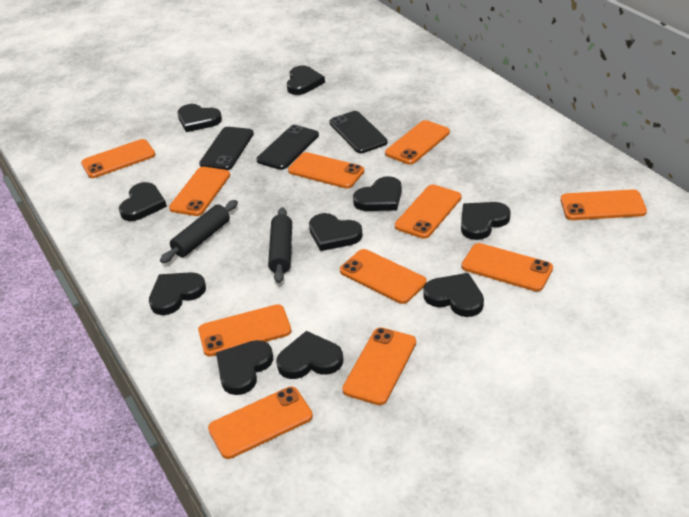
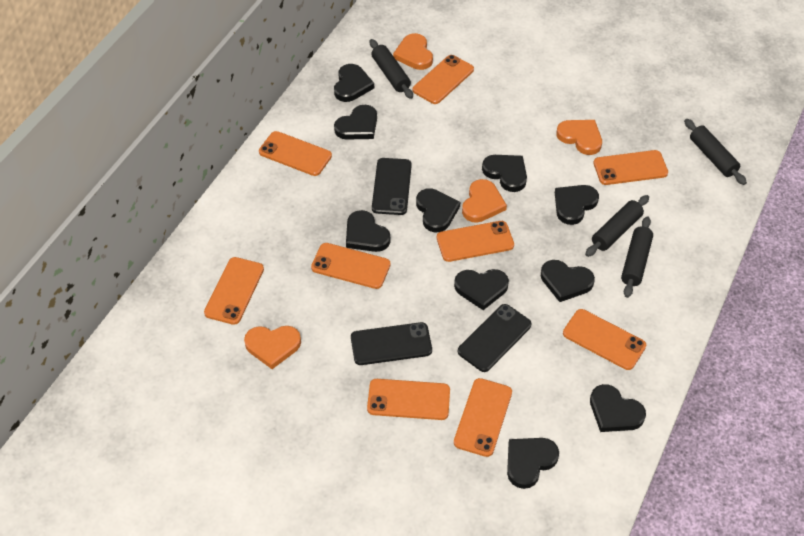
black rolling pin: 2 -> 4
orange heart: 0 -> 4
orange phone: 11 -> 9

